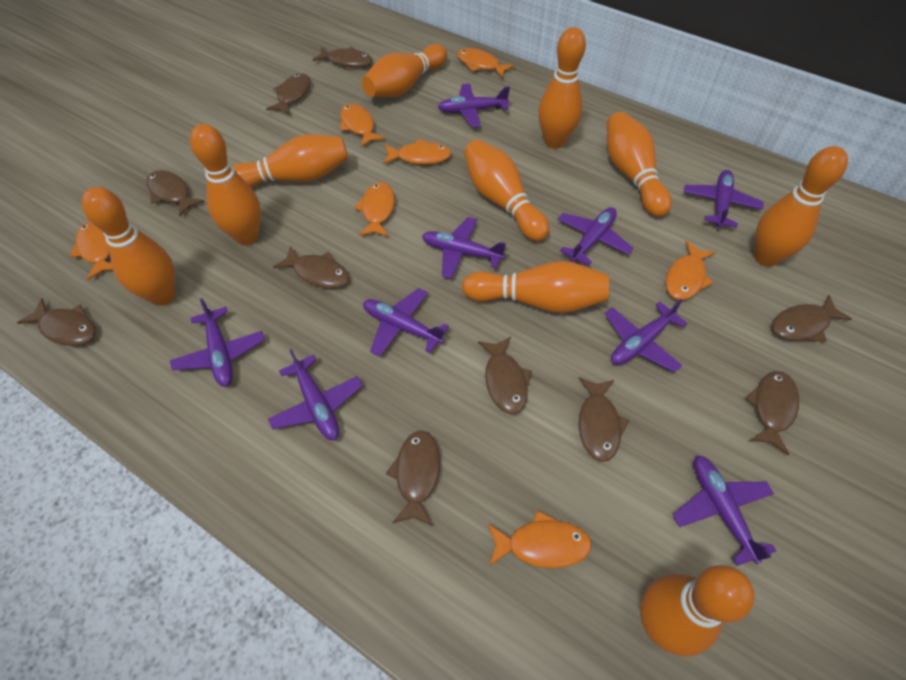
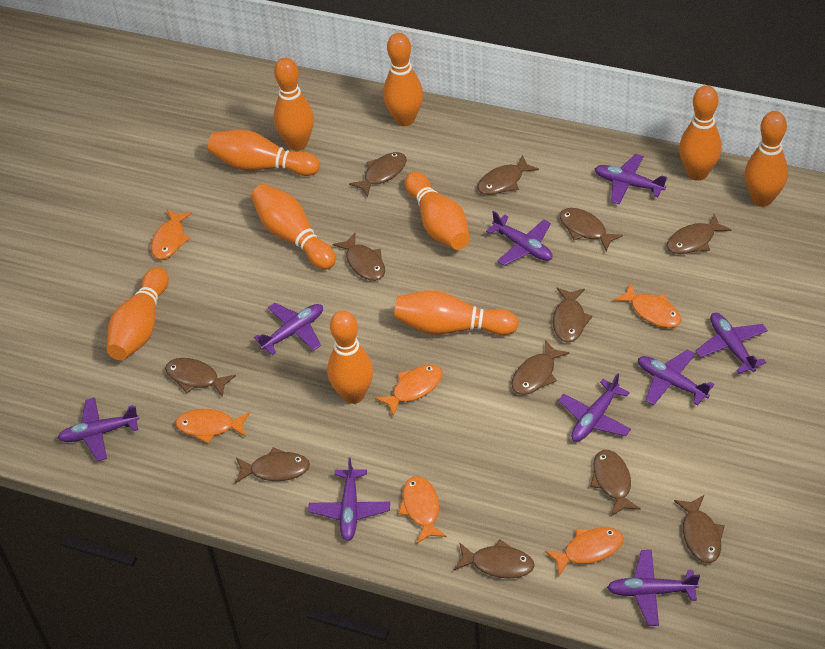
brown fish: 10 -> 12
orange fish: 7 -> 6

